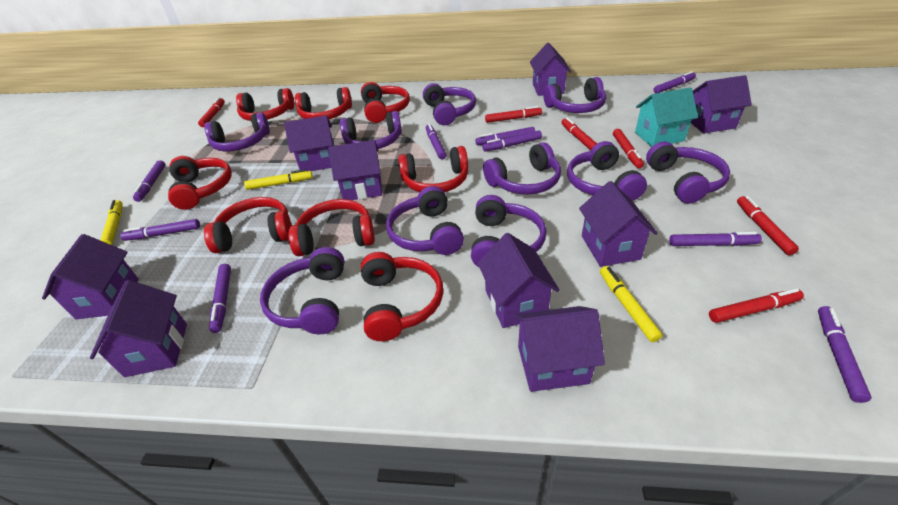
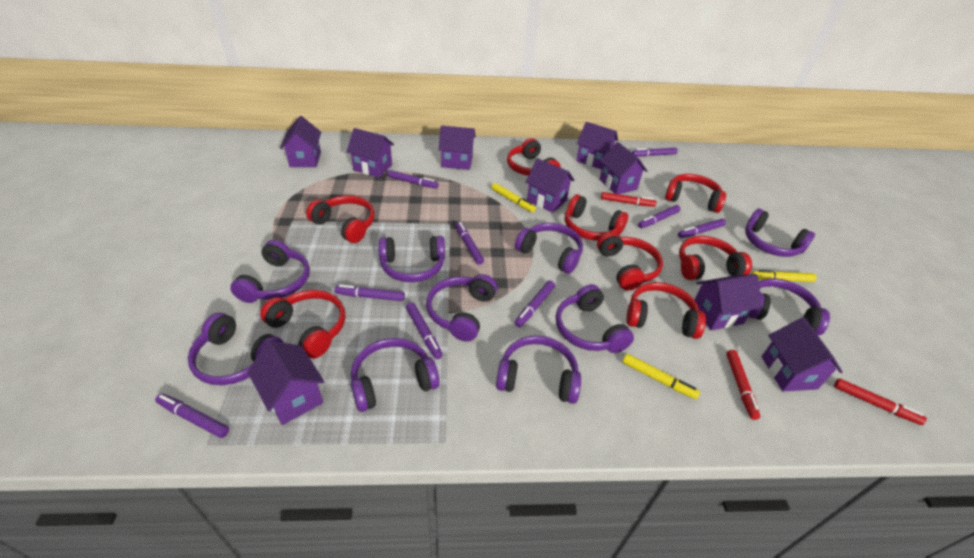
red marker: 6 -> 3
turquoise house: 1 -> 0

